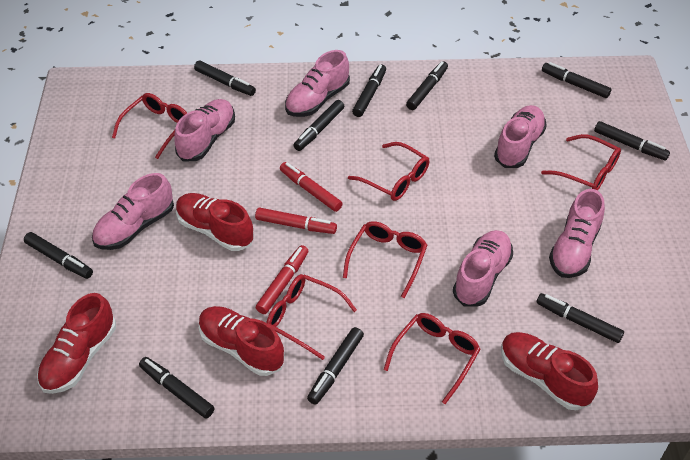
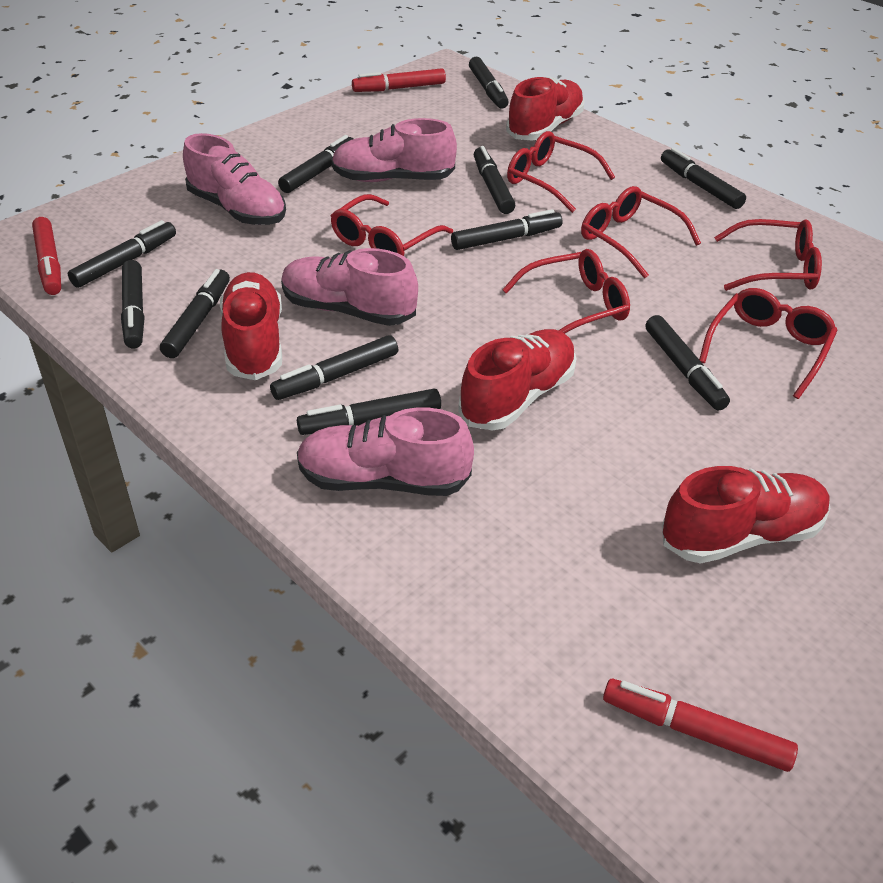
black marker: 10 -> 11
pink shoe: 6 -> 4

